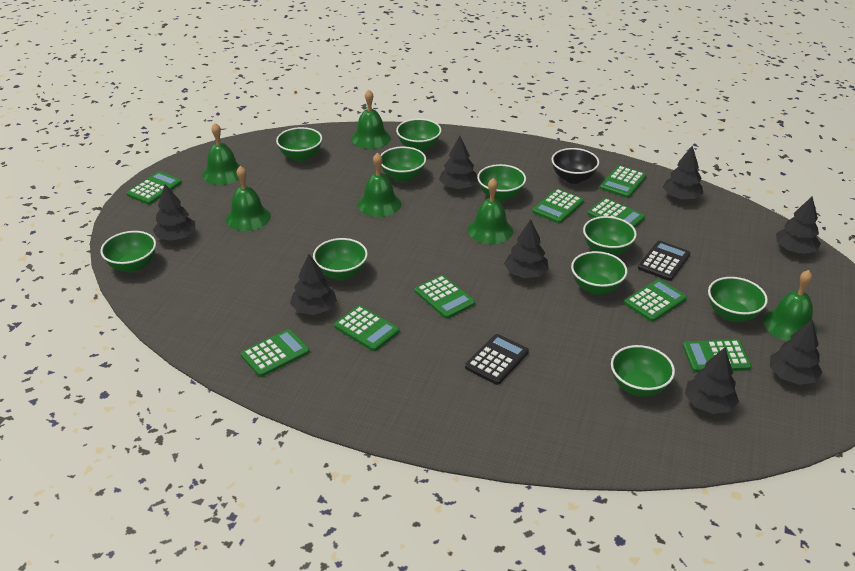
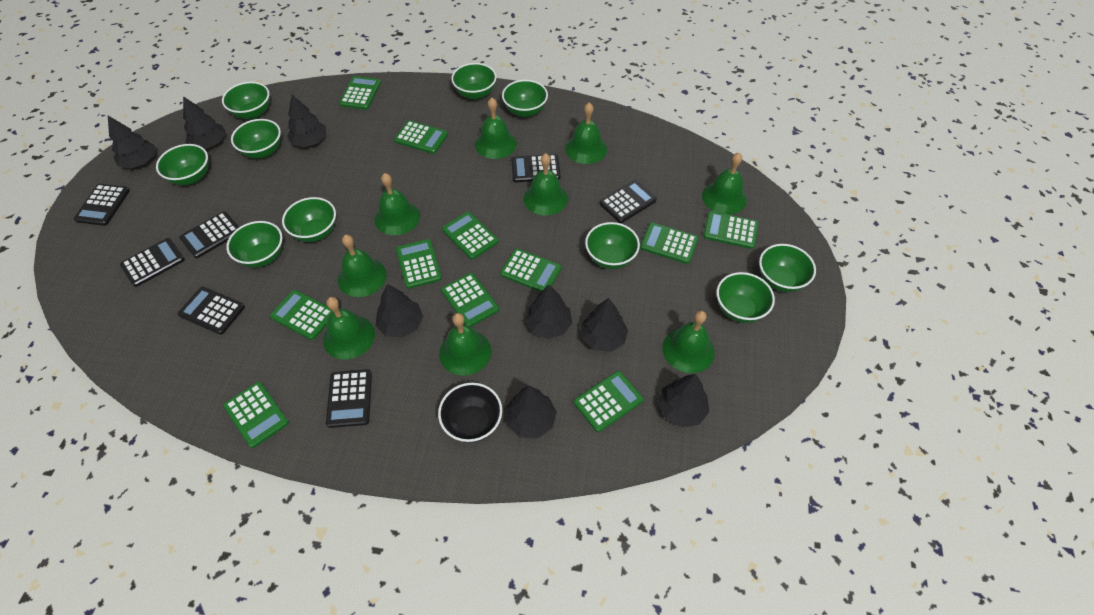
black calculator: 2 -> 7
green bell: 6 -> 9
green calculator: 9 -> 11

